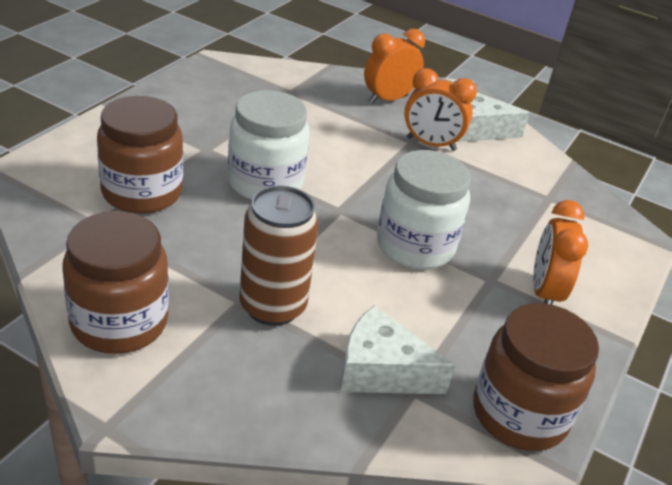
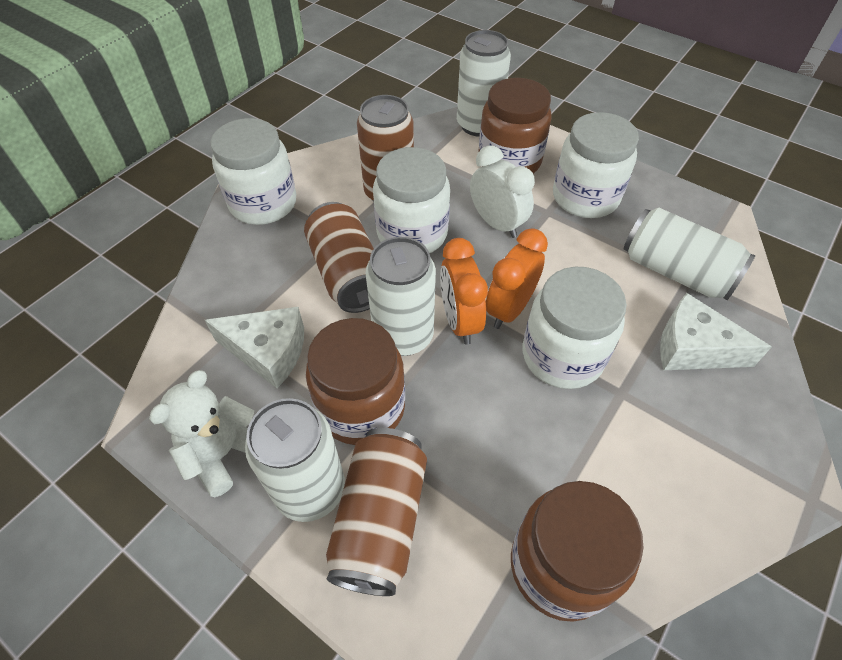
brown can: 1 -> 3
orange clock: 3 -> 2
white can: 0 -> 4
white clock: 0 -> 1
white jar: 2 -> 4
white teddy bear: 0 -> 1

